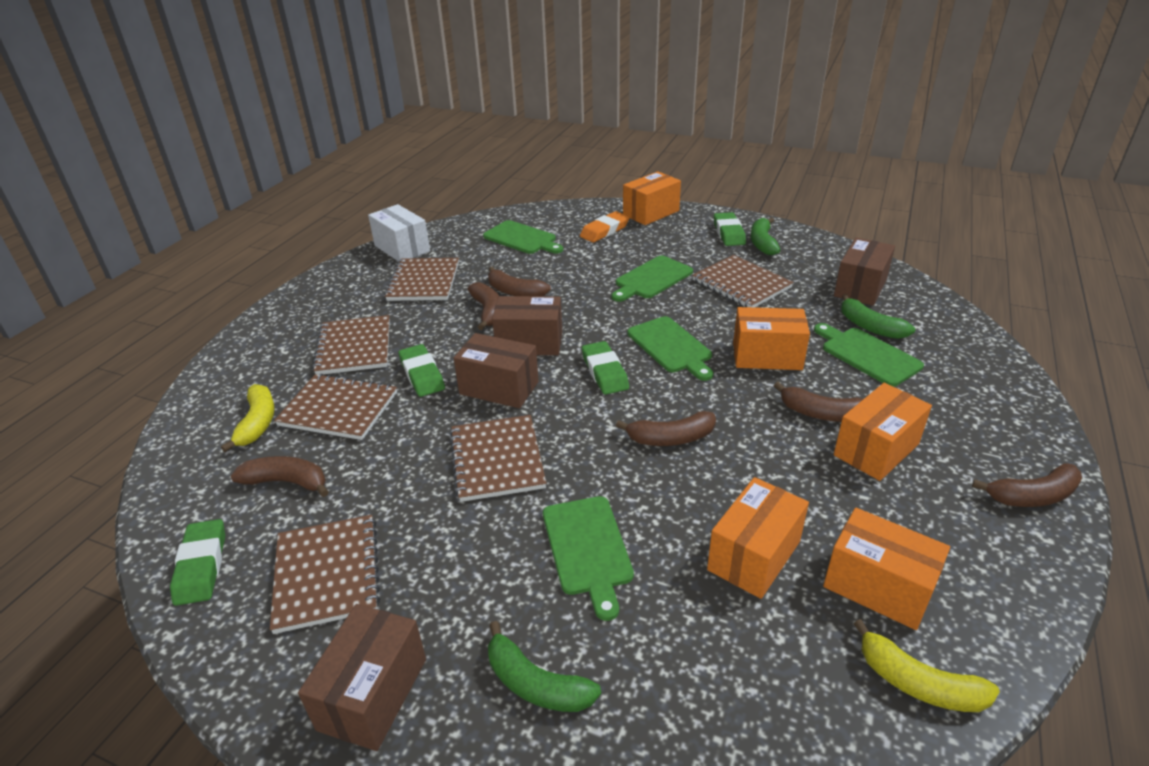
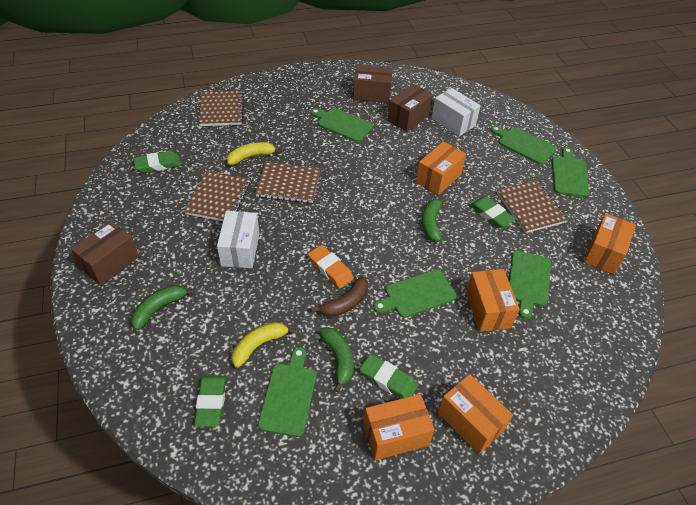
brown banana: 6 -> 1
brown box: 4 -> 3
brown notebook: 6 -> 4
green cutting board: 5 -> 6
white box: 1 -> 2

